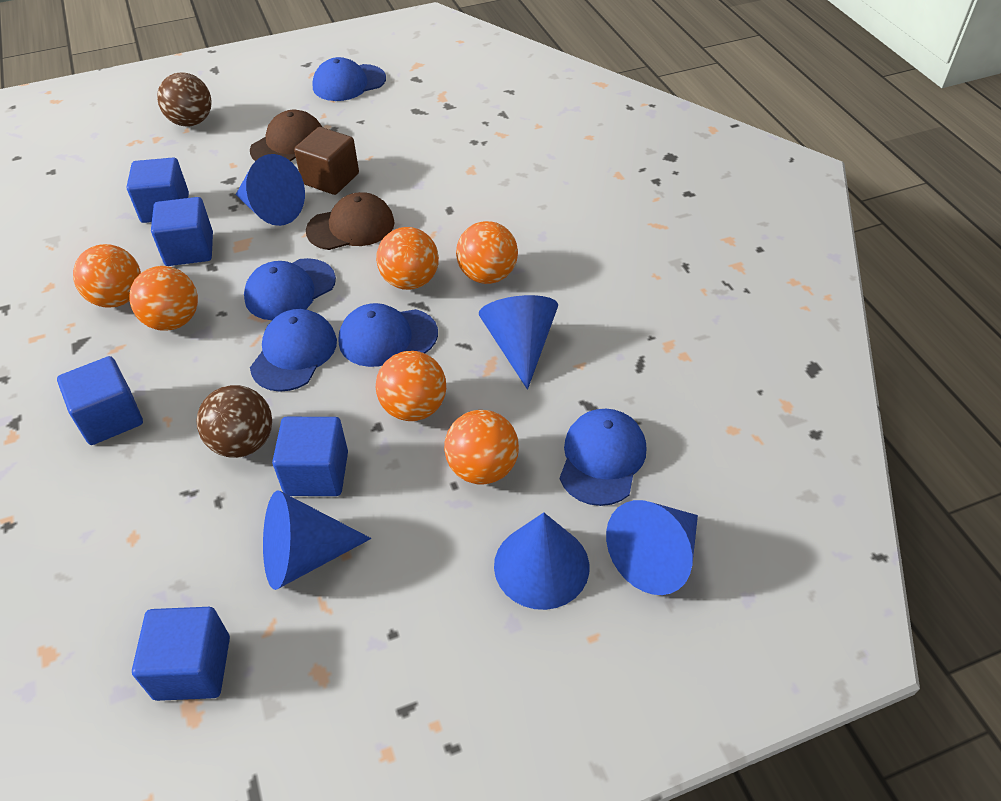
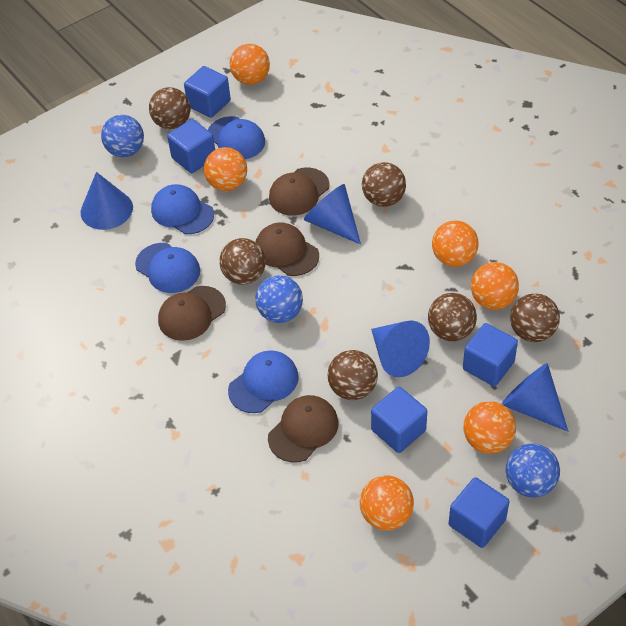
blue ball: 0 -> 3
blue cap: 5 -> 4
blue cone: 5 -> 4
brown ball: 2 -> 6
brown cap: 2 -> 4
brown cube: 1 -> 0

